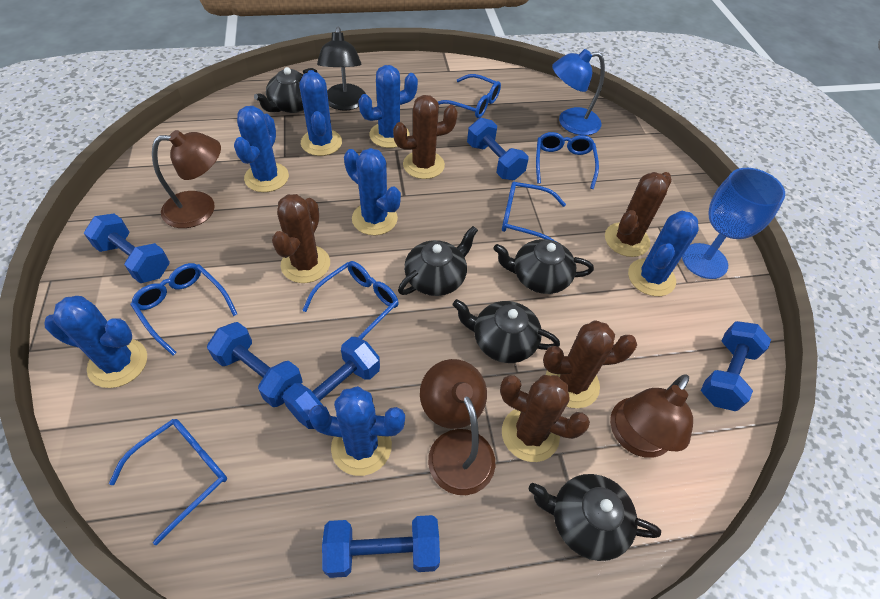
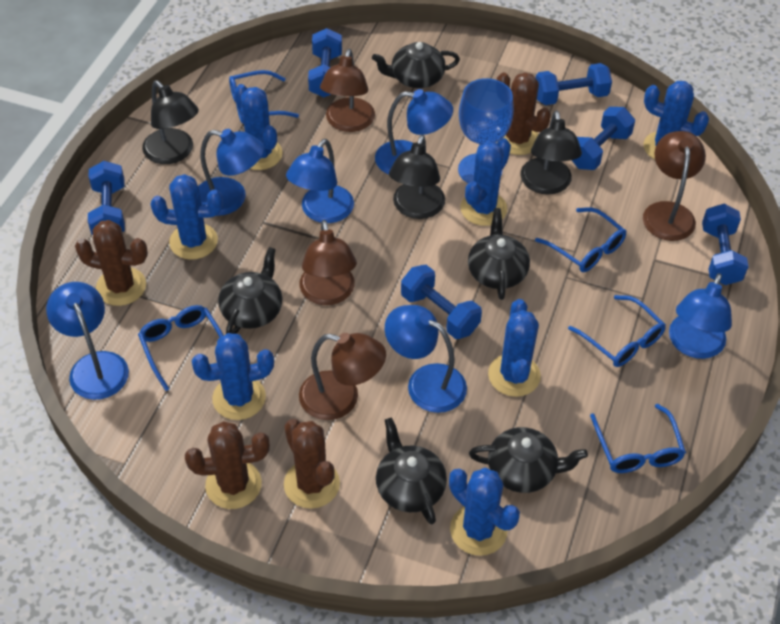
black lamp: 1 -> 3
blue glasses: 6 -> 5
blue lamp: 1 -> 6
brown cactus: 5 -> 4
brown lamp: 3 -> 4

